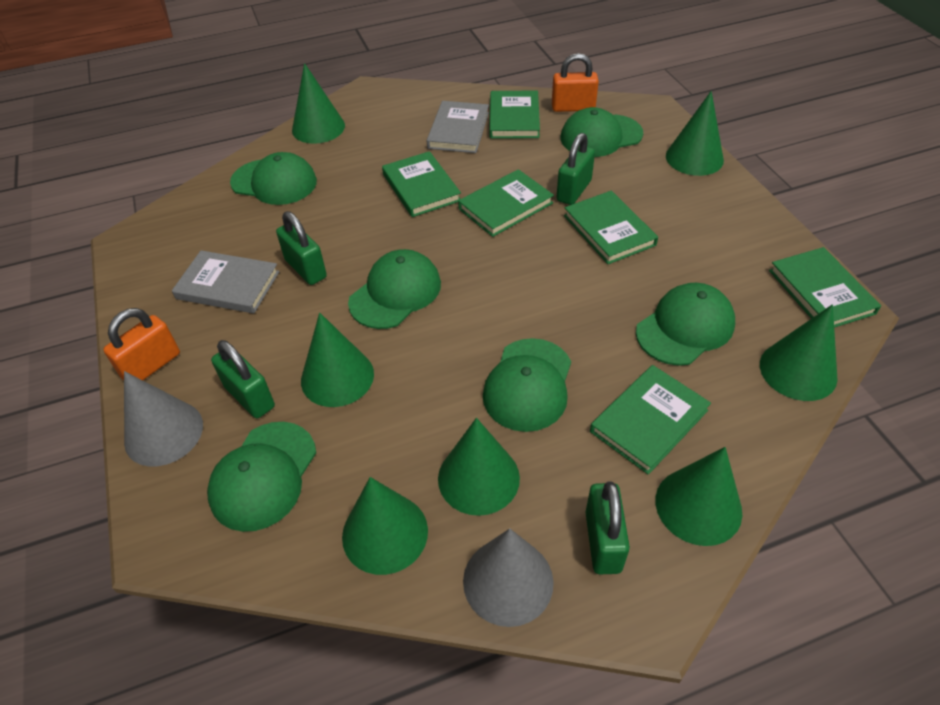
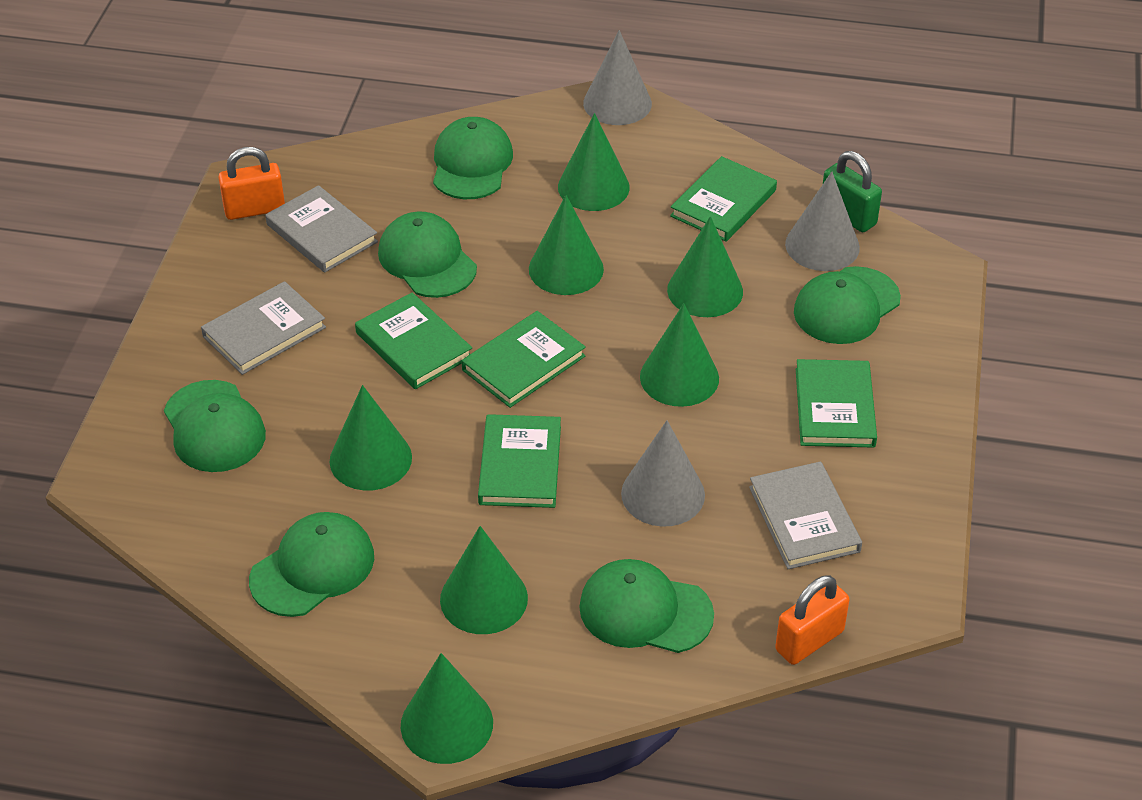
green book: 6 -> 5
green padlock: 4 -> 1
grey book: 2 -> 3
grey cone: 2 -> 3

